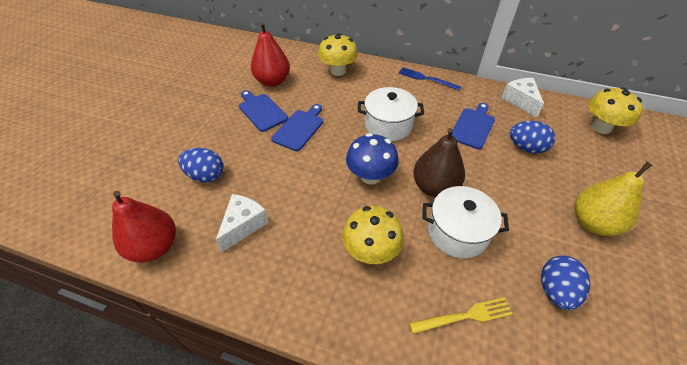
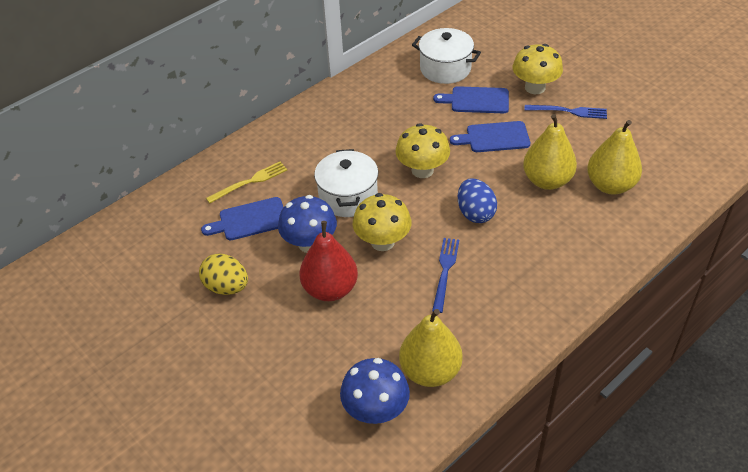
blue egg: 3 -> 1
blue fork: 1 -> 2
blue mushroom: 1 -> 2
brown pear: 1 -> 0
red pear: 2 -> 1
white cheese: 2 -> 0
yellow egg: 0 -> 1
yellow pear: 1 -> 3

